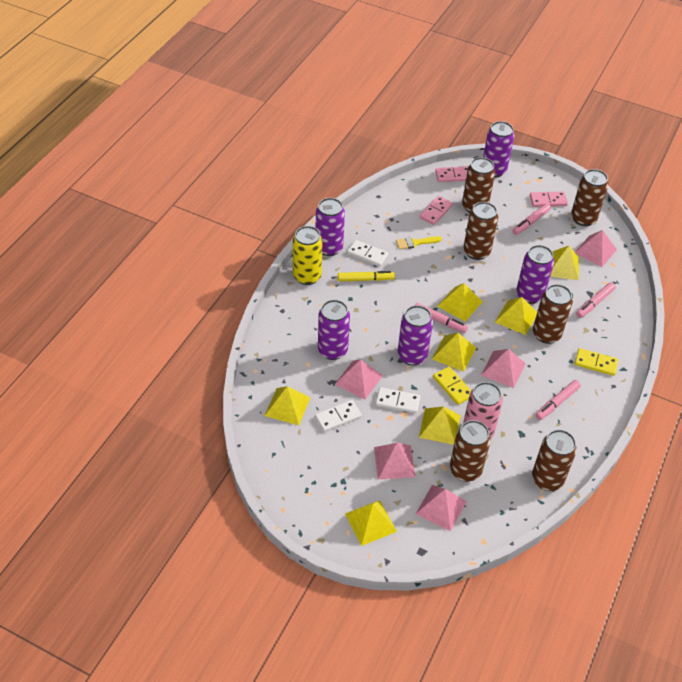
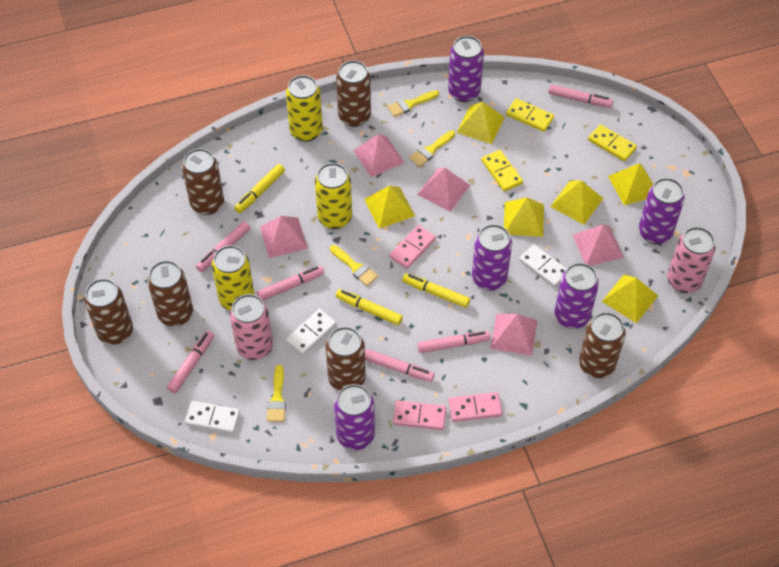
pink can: 1 -> 2
pink marker: 4 -> 6
yellow brush: 1 -> 4
yellow can: 1 -> 3
yellow domino: 2 -> 3
yellow marker: 1 -> 3
yellow pyramid: 7 -> 6

